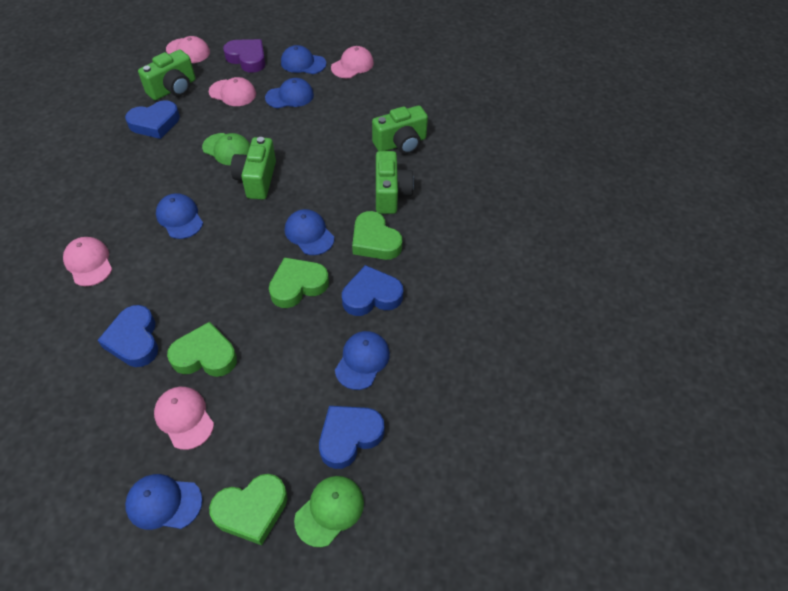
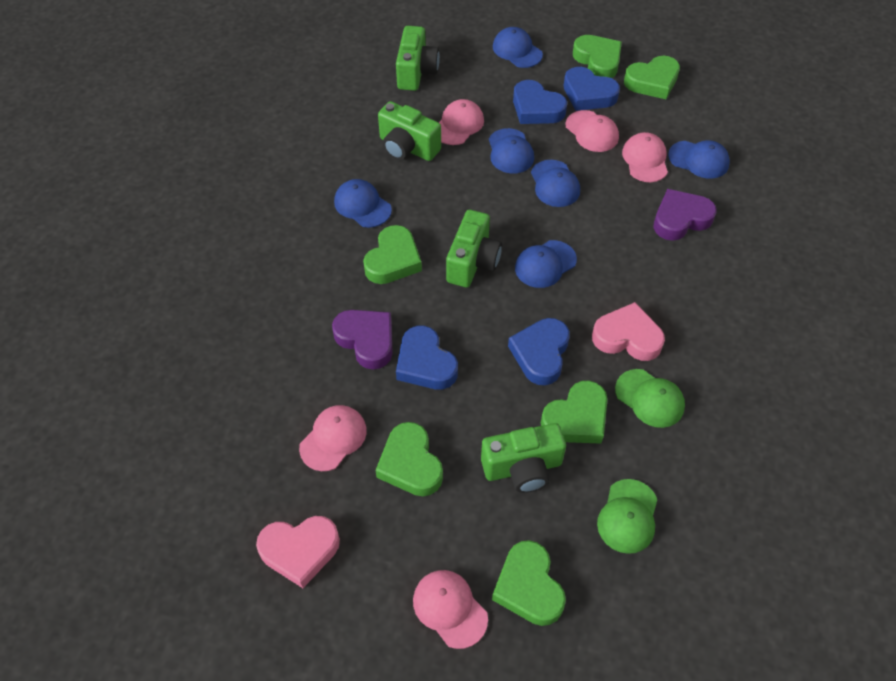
green heart: 4 -> 6
pink heart: 0 -> 2
purple heart: 1 -> 2

